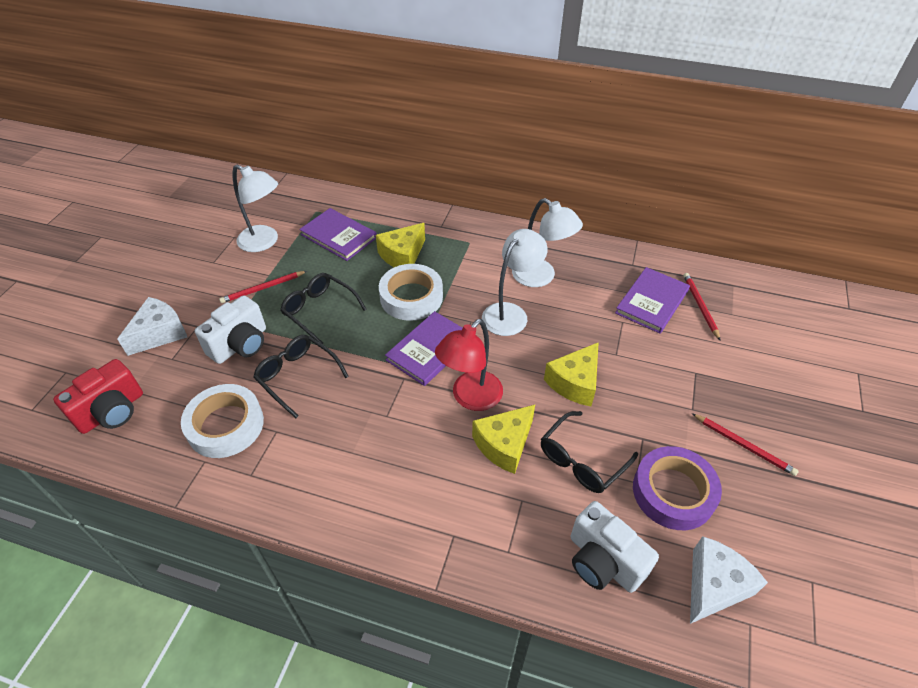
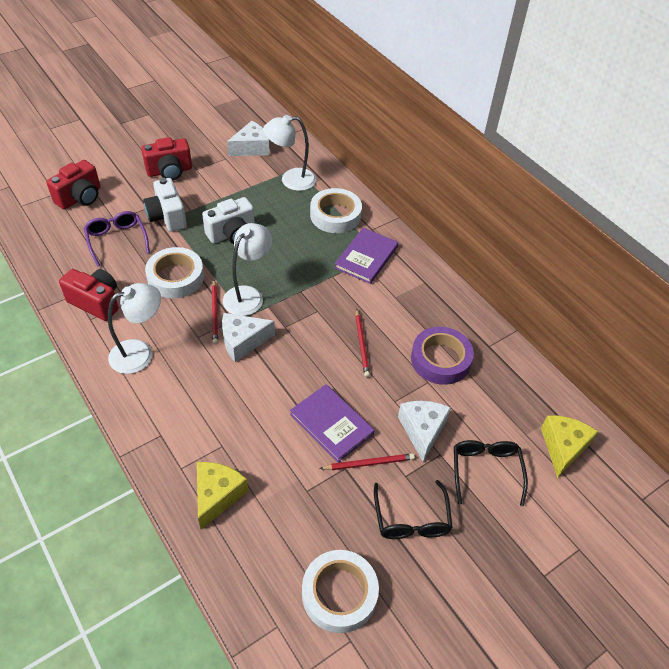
black glasses: 3 -> 2
purple book: 3 -> 2
purple glasses: 0 -> 1
red camera: 1 -> 3
red lamp: 1 -> 0
white cheese: 2 -> 3
white tape: 2 -> 3
yellow cheese: 3 -> 2

